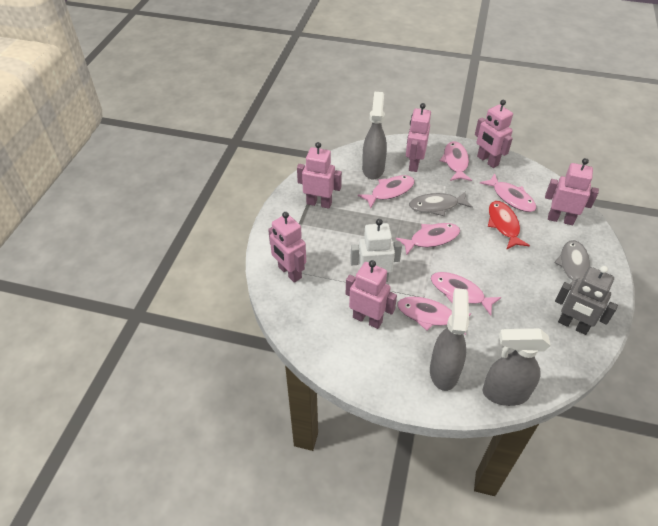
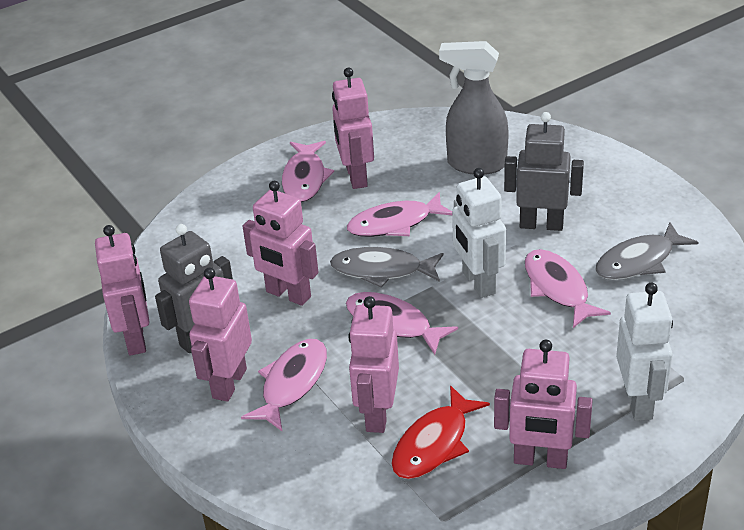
grey robot: 1 -> 2
grey spray bottle: 3 -> 1
pink fish: 6 -> 5
white robot: 1 -> 2

